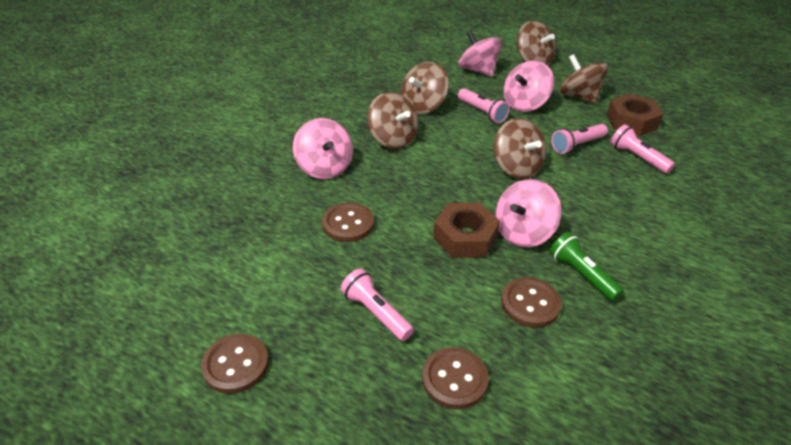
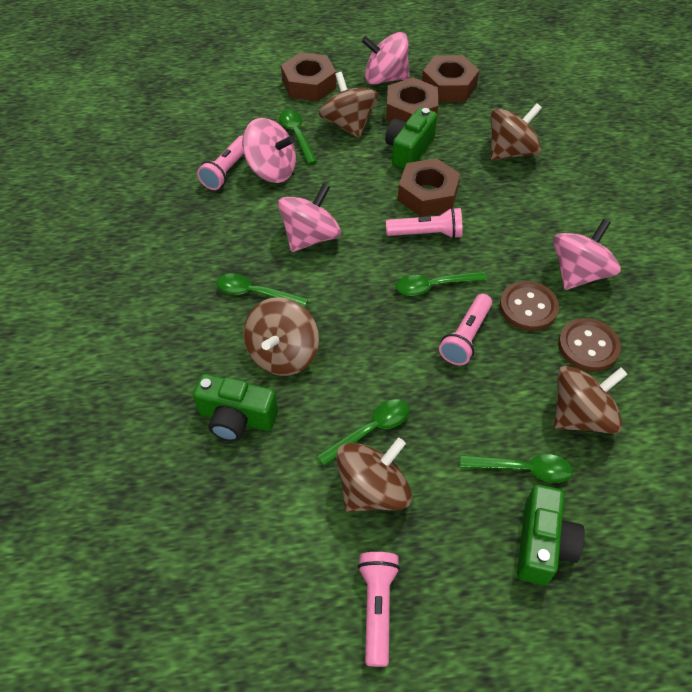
brown button: 4 -> 2
brown nut: 2 -> 4
green camera: 0 -> 3
green flashlight: 1 -> 0
green spoon: 0 -> 5

